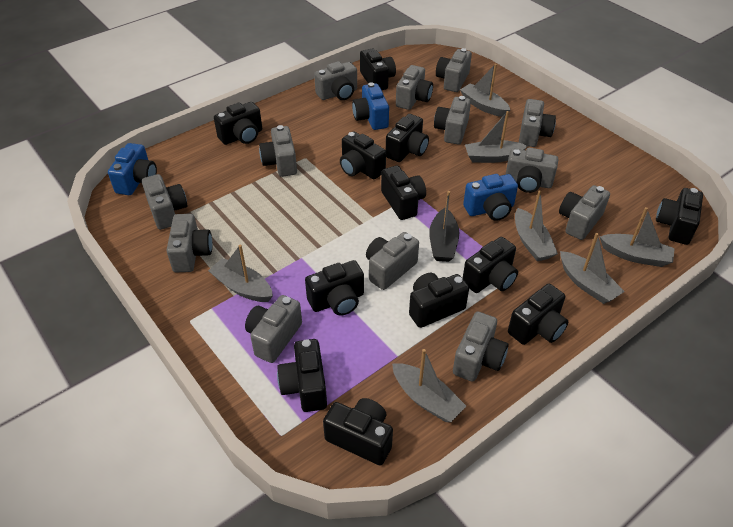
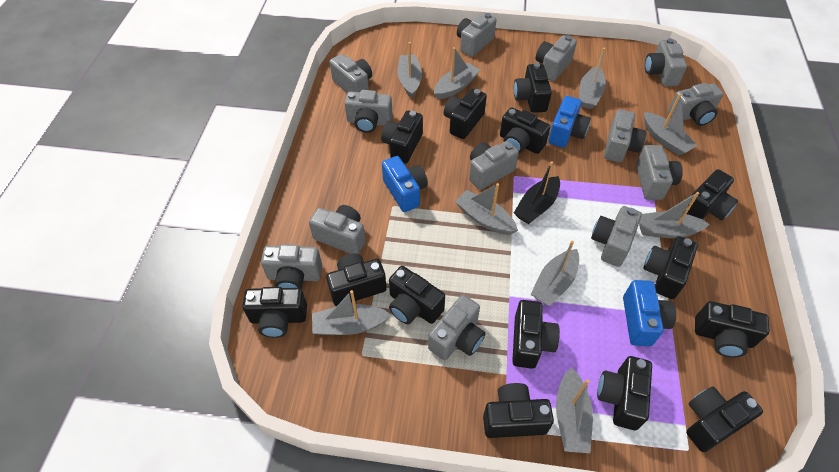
black camera: 12 -> 14
grey boat: 7 -> 9

